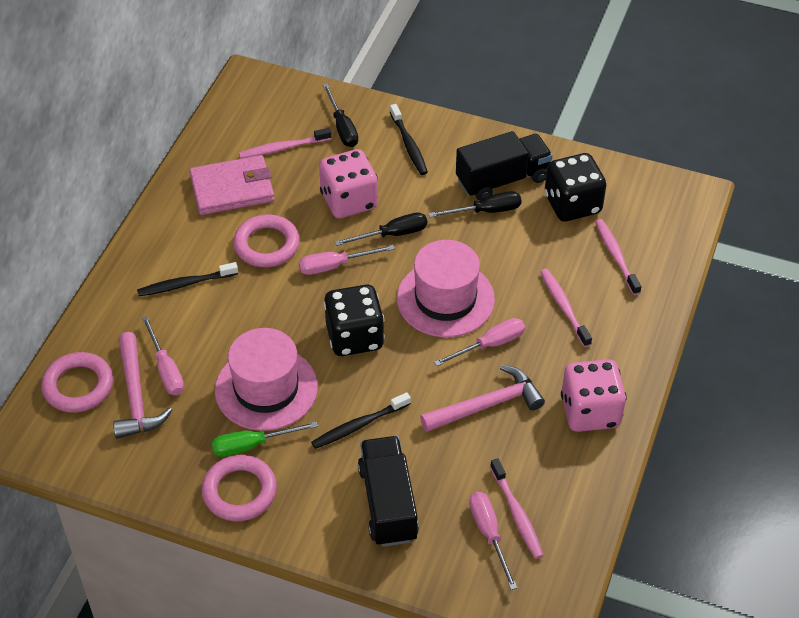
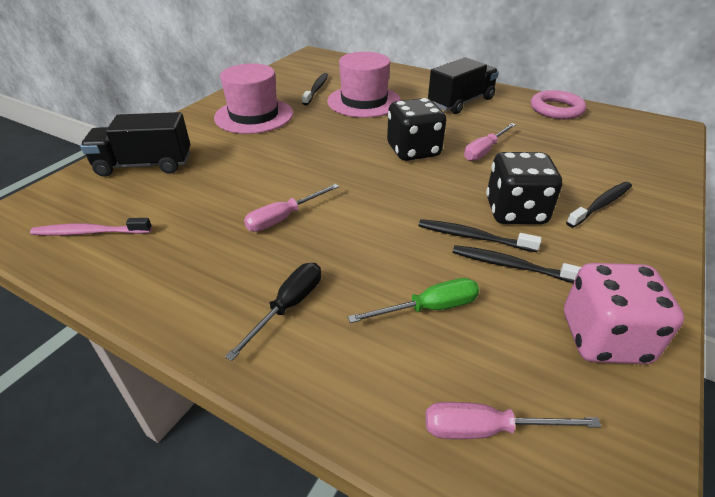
black screwdriver: 3 -> 1
black toothbrush: 3 -> 4
pink dice: 2 -> 1
pink hammer: 2 -> 0
pink ring: 3 -> 1
pink screwdriver: 4 -> 3
pink toothbrush: 4 -> 1
pink wallet: 1 -> 0

